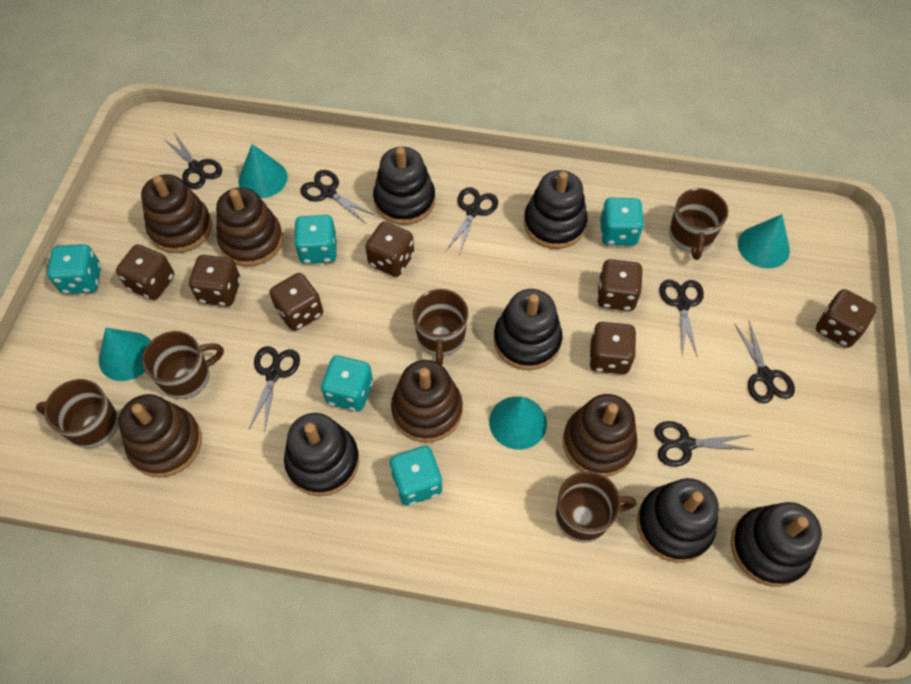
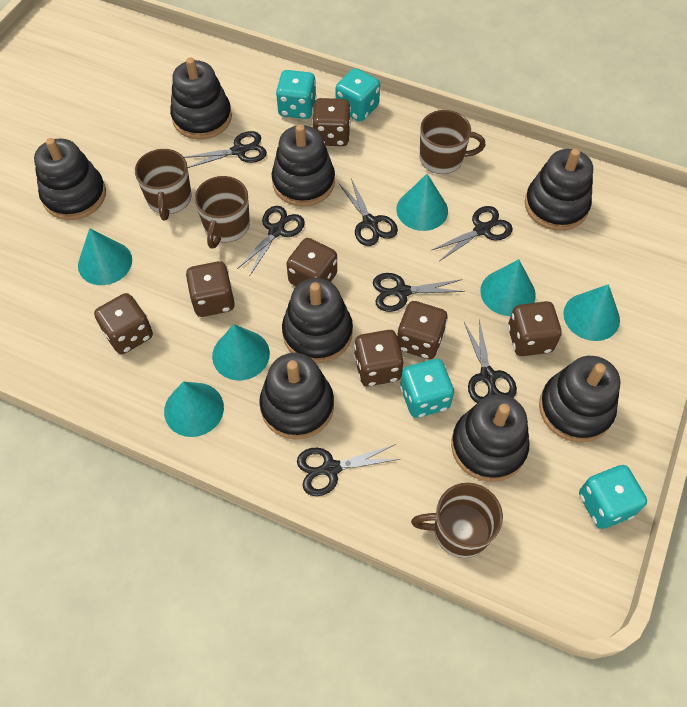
black stacking toy: 6 -> 8
brown mug: 5 -> 4
brown stacking toy: 5 -> 0
turquoise cone: 4 -> 6
turquoise dice: 5 -> 4

